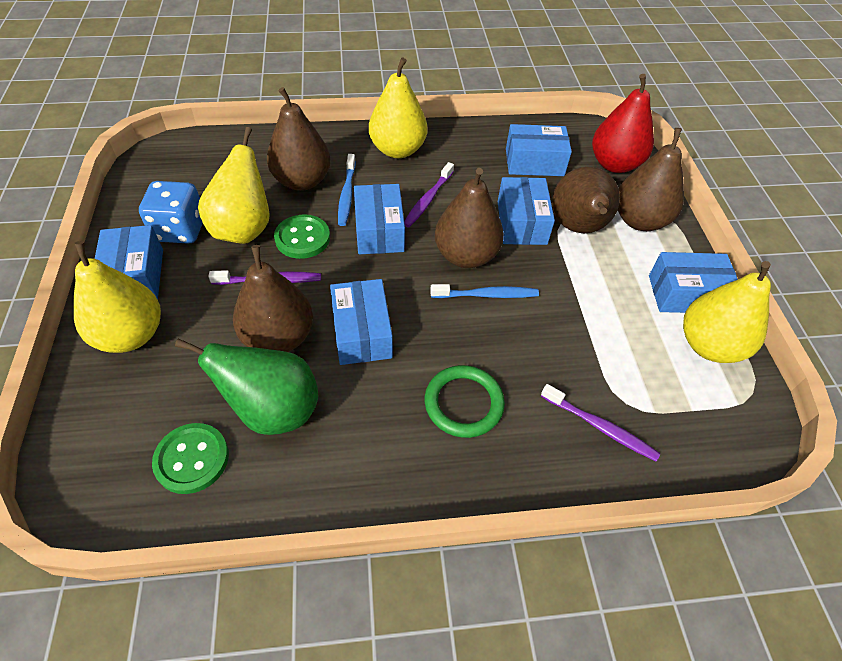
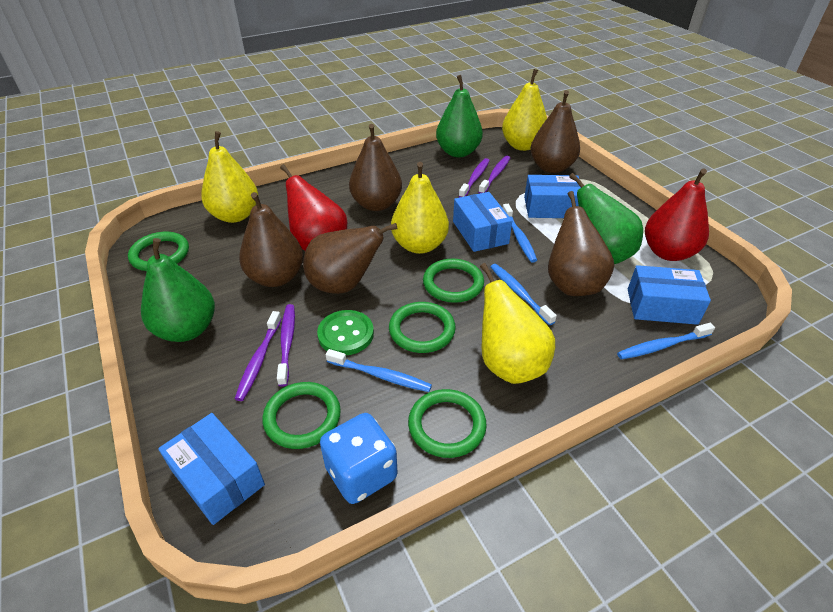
blue box: 6 -> 4
blue toothbrush: 2 -> 4
green button: 2 -> 1
green pear: 1 -> 3
green ring: 1 -> 5
purple toothbrush: 3 -> 4
red pear: 1 -> 2

